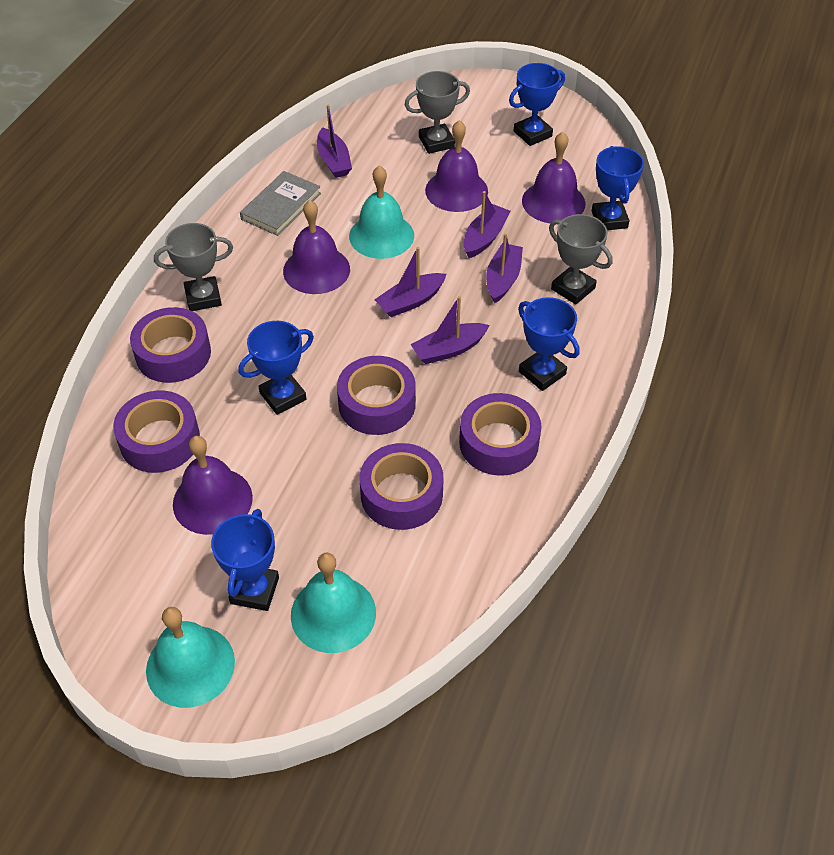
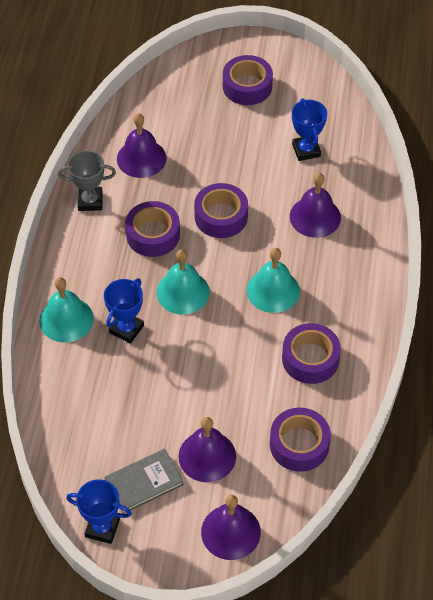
blue trophy: 5 -> 3
grey trophy: 3 -> 1
purple boat: 5 -> 0

